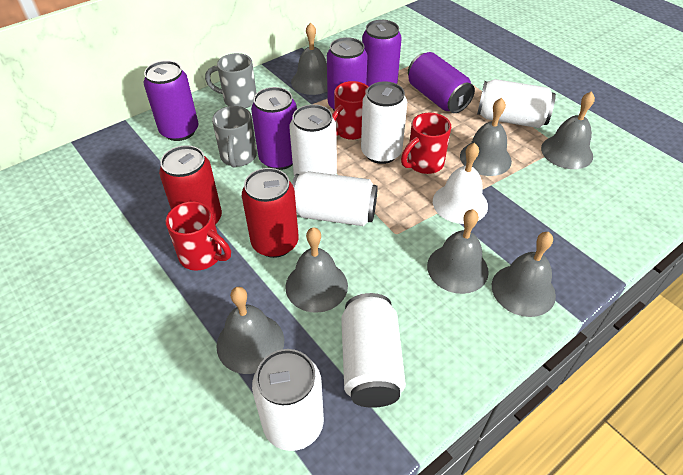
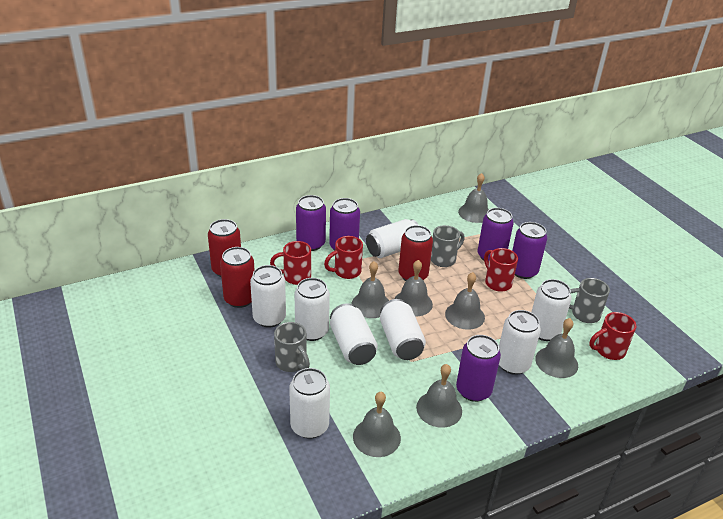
grey mug: 2 -> 3
red can: 2 -> 3
red mug: 3 -> 4
white bell: 1 -> 0
white can: 6 -> 8

